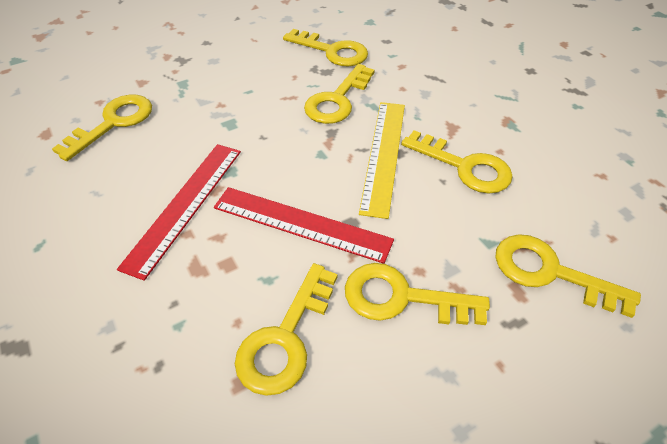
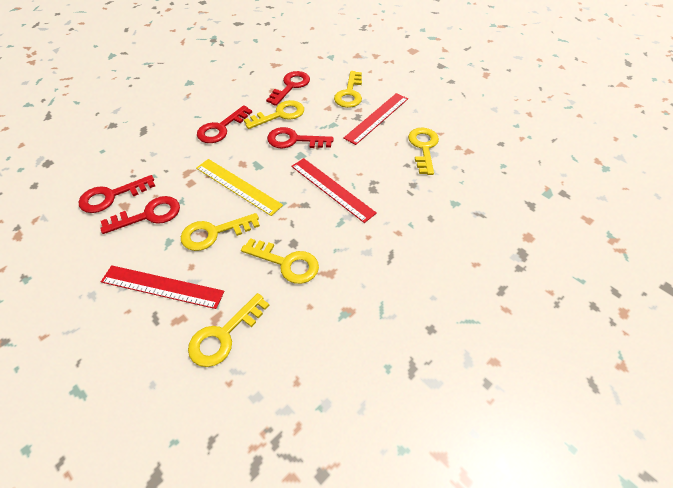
red key: 0 -> 5
red ruler: 2 -> 3
yellow key: 7 -> 6

